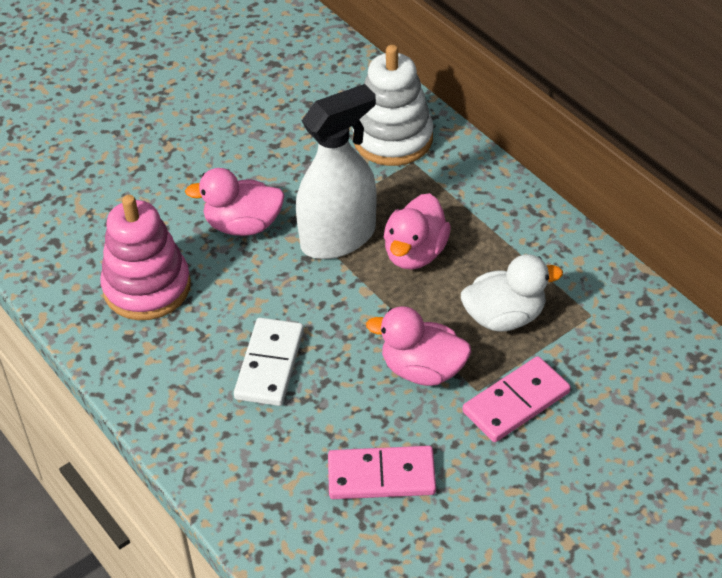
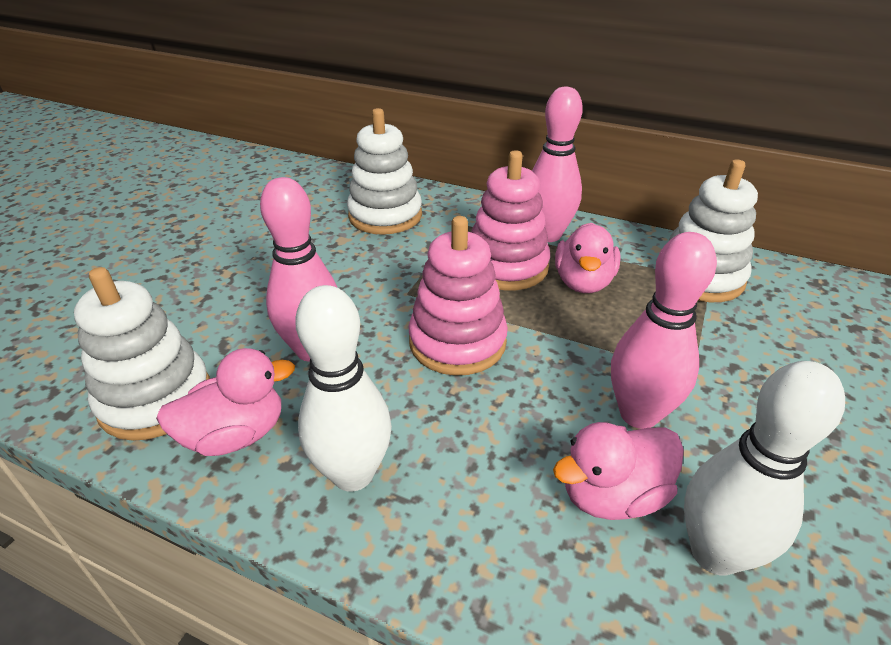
pink bowling pin: 0 -> 3
pink domino: 2 -> 0
pink stacking toy: 1 -> 2
white bowling pin: 0 -> 2
white domino: 1 -> 0
white duck: 1 -> 0
white spray bottle: 1 -> 0
white stacking toy: 1 -> 3

